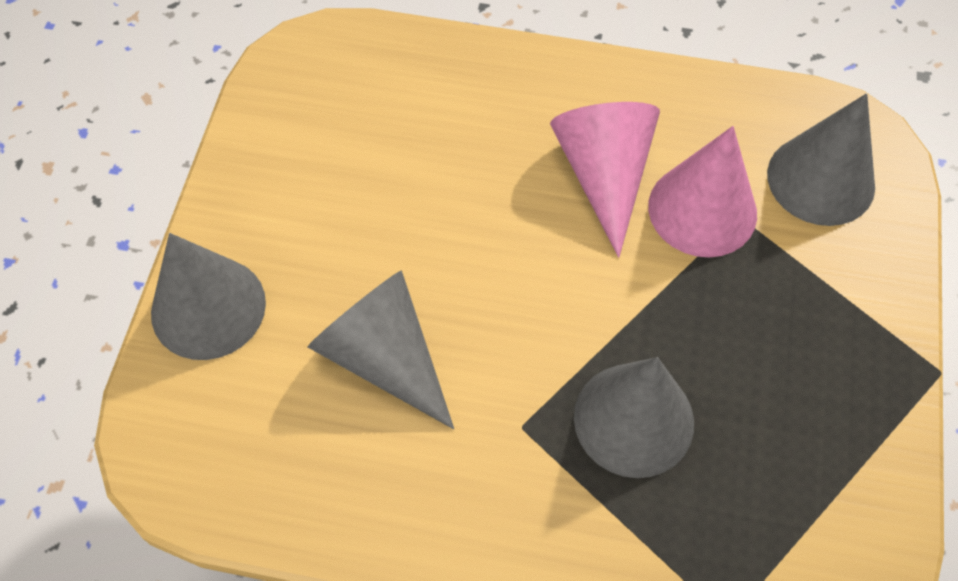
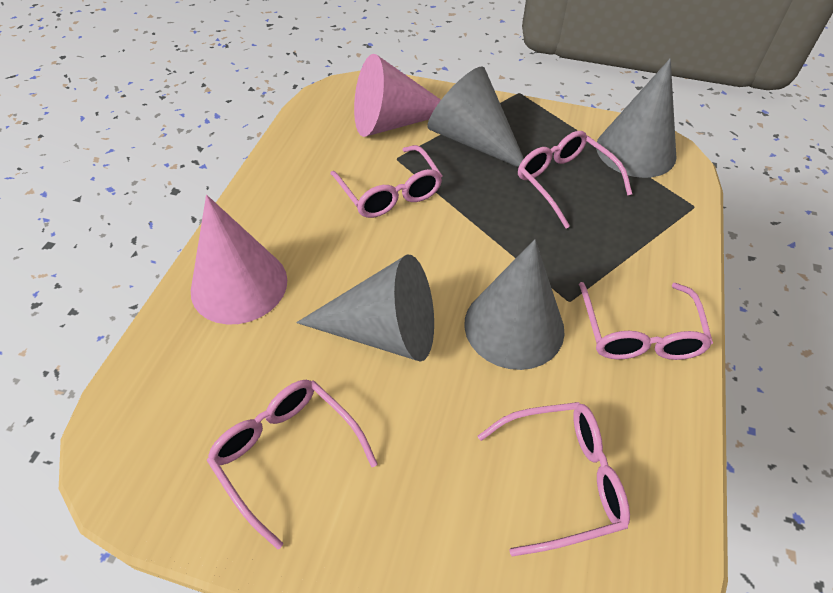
pink glasses: 0 -> 5

